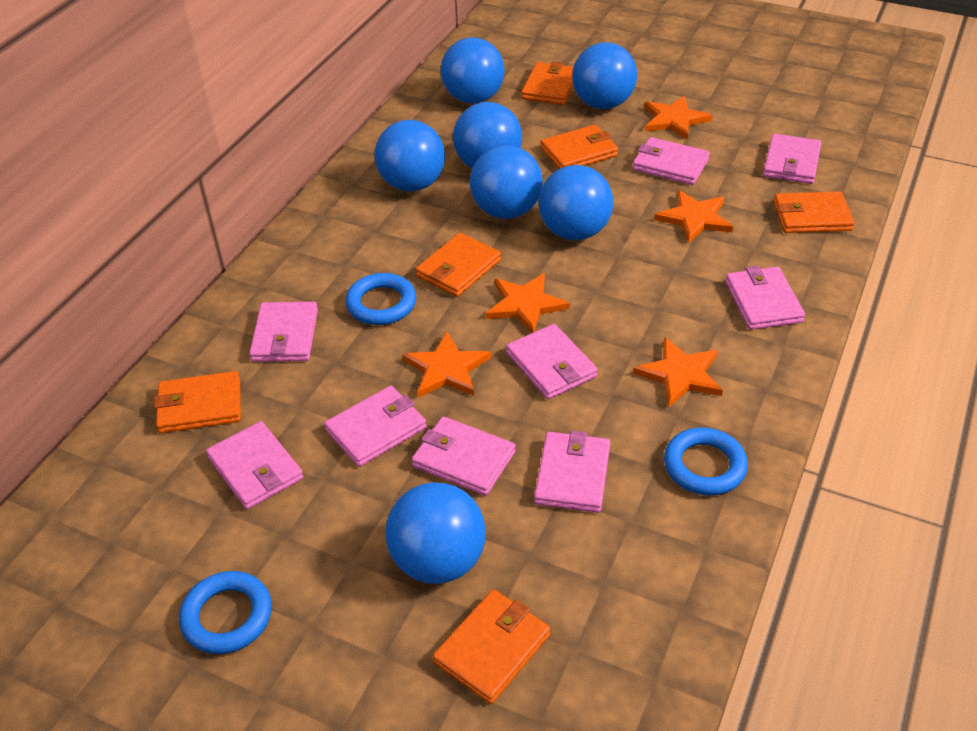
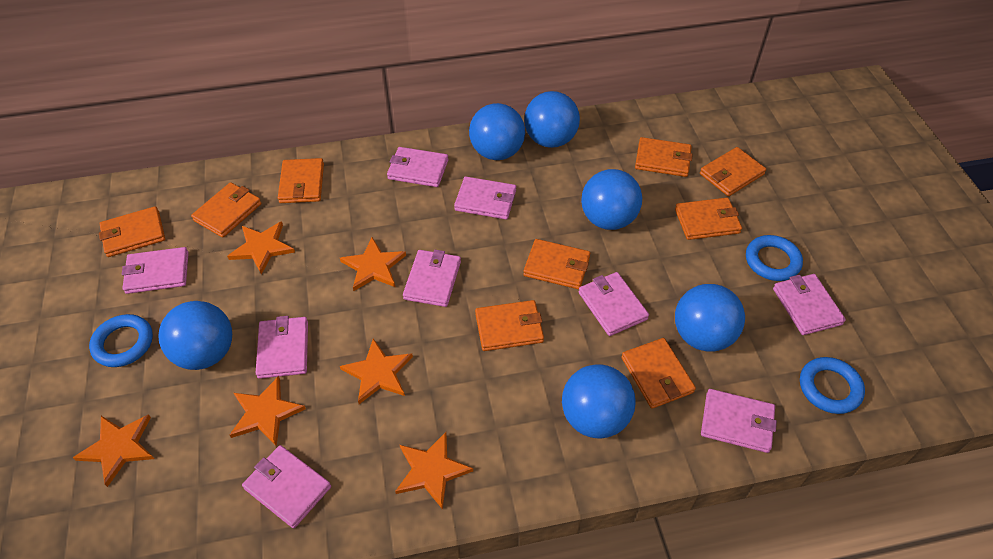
blue ball: 7 -> 6
orange star: 5 -> 6
orange wallet: 6 -> 9

